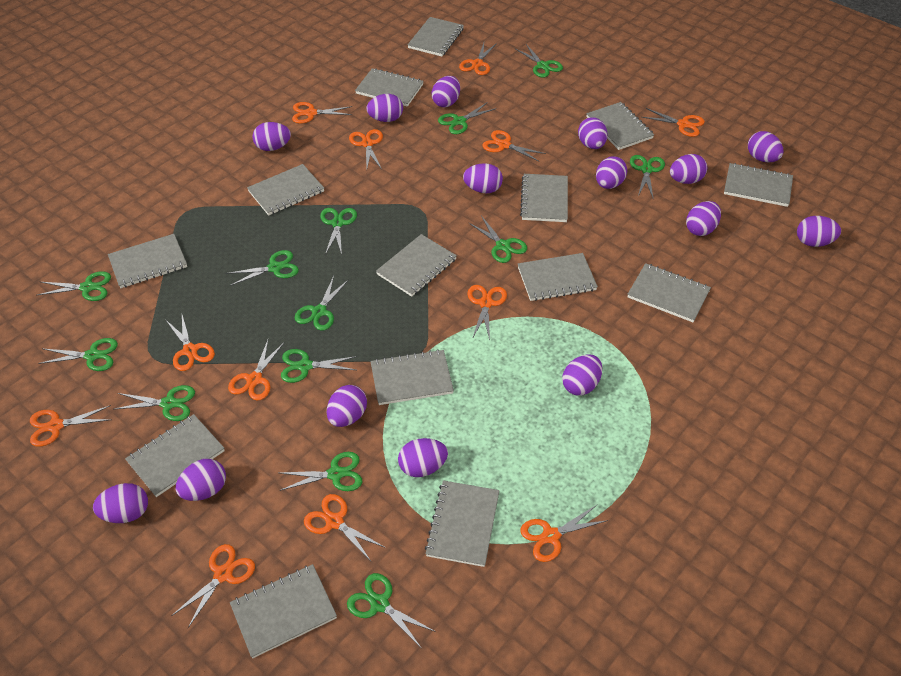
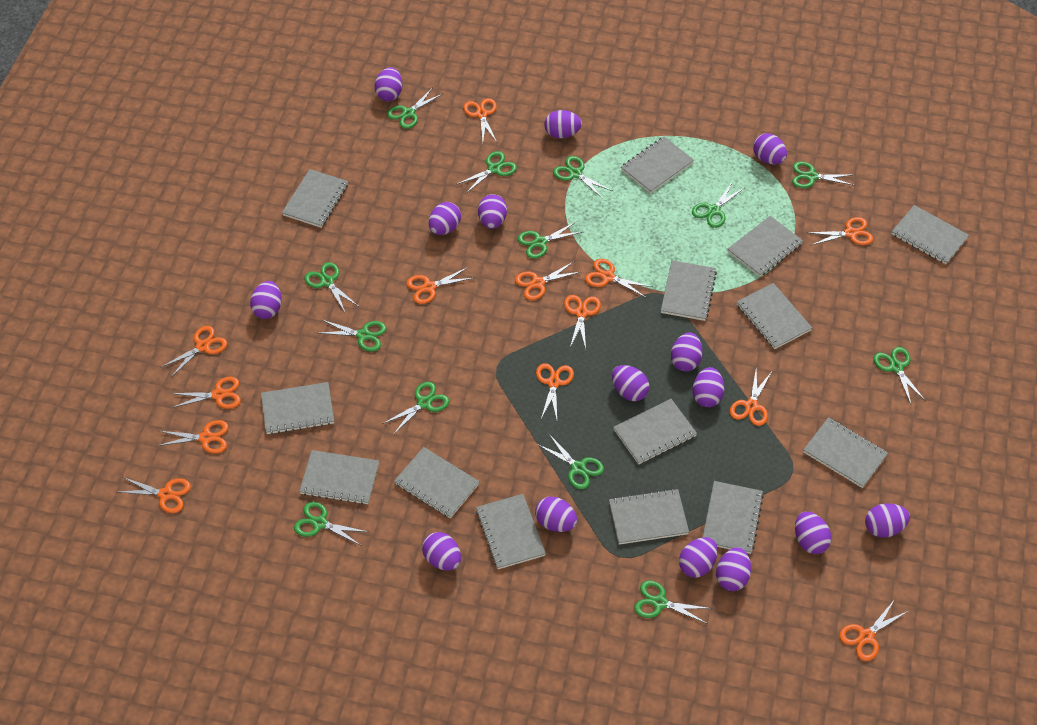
orange scissors: 12 -> 13

